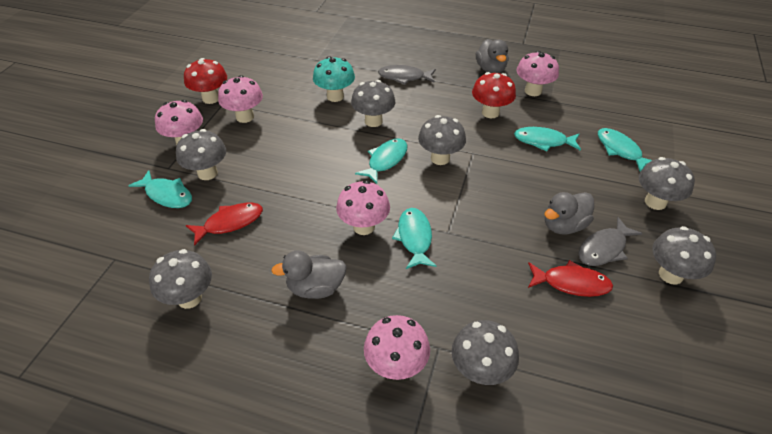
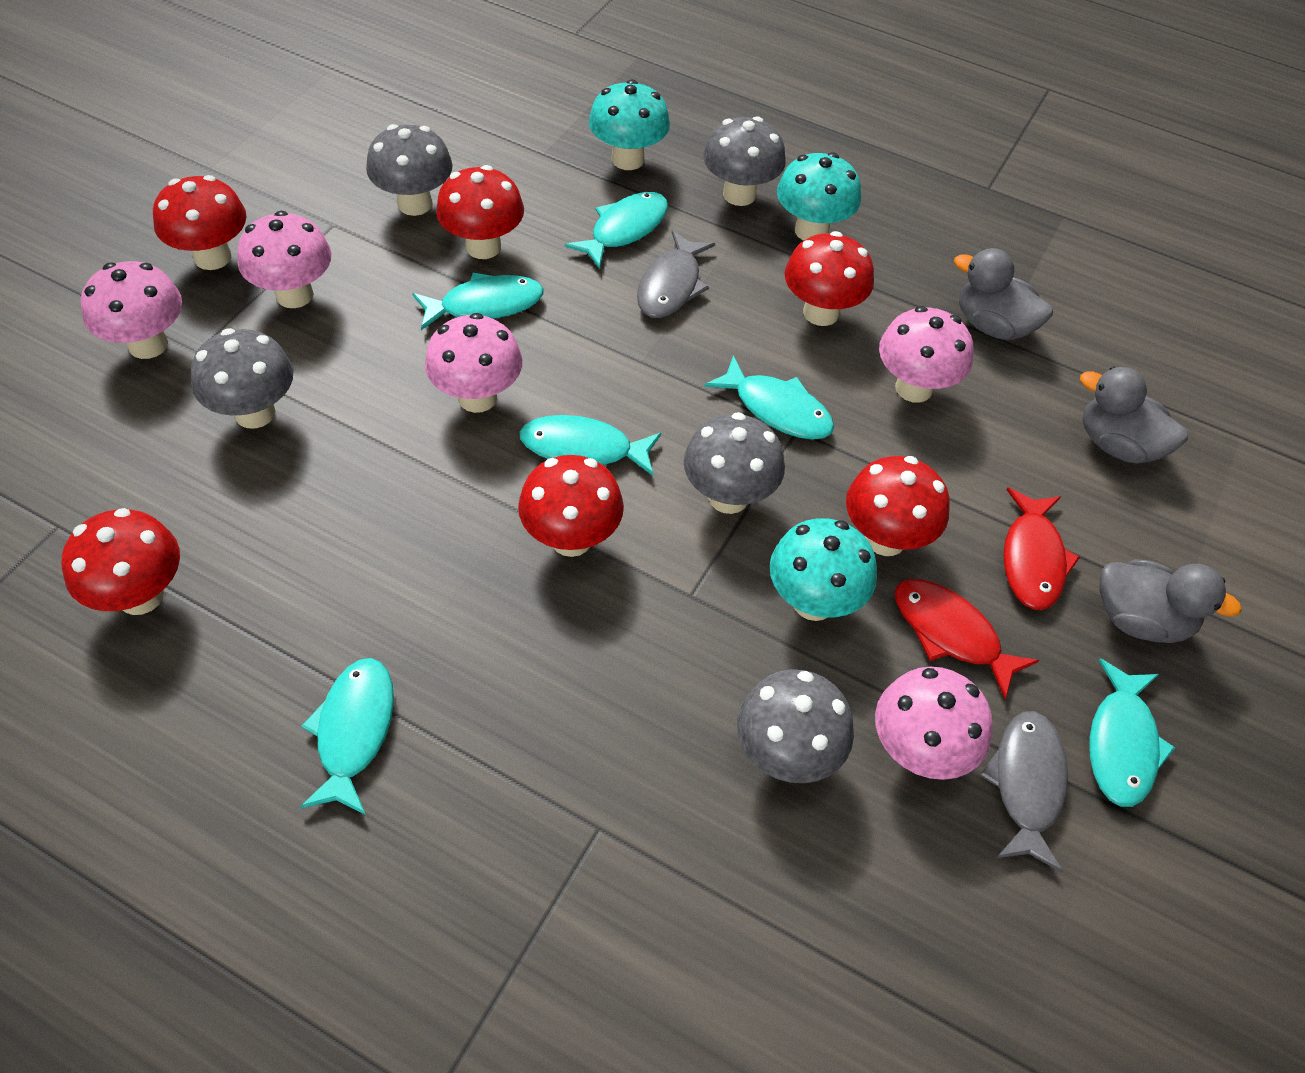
grey mushroom: 7 -> 5
red mushroom: 2 -> 6
turquoise fish: 5 -> 6
turquoise mushroom: 1 -> 3

